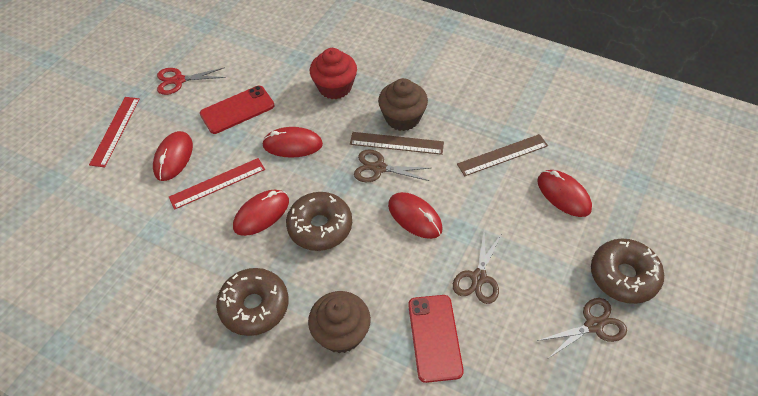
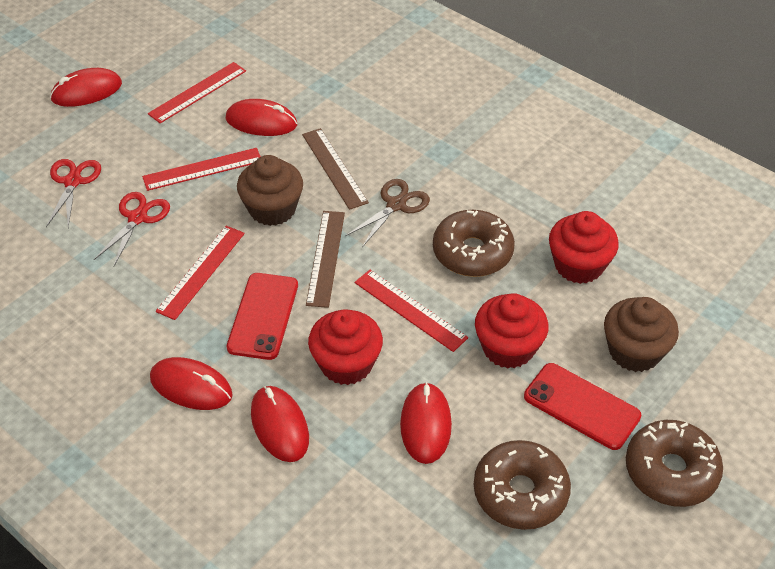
brown scissors: 3 -> 1
red cupcake: 1 -> 3
red ruler: 2 -> 4
red scissors: 1 -> 2

